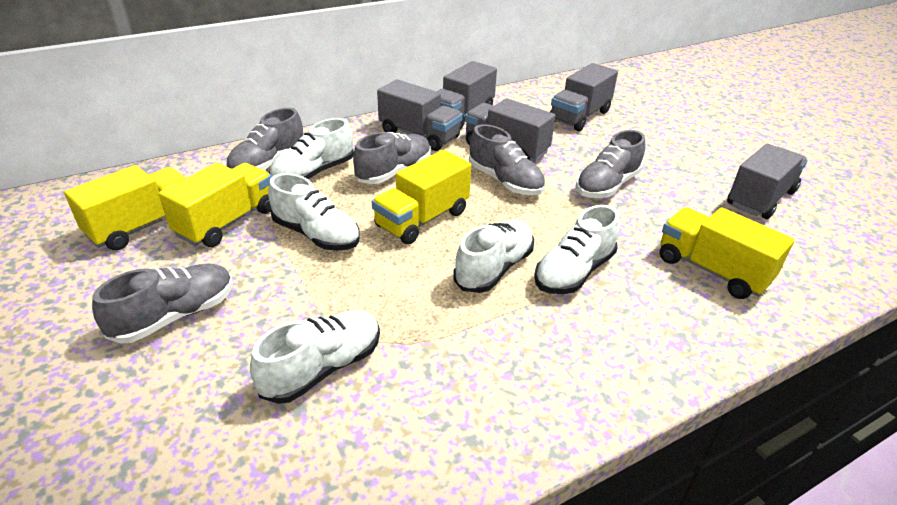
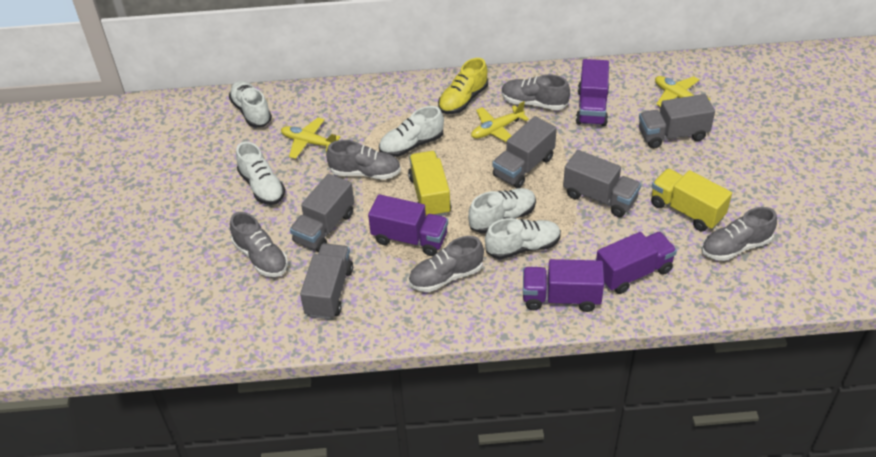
purple truck: 0 -> 4
yellow plane: 0 -> 3
yellow shoe: 0 -> 1
yellow truck: 4 -> 2

